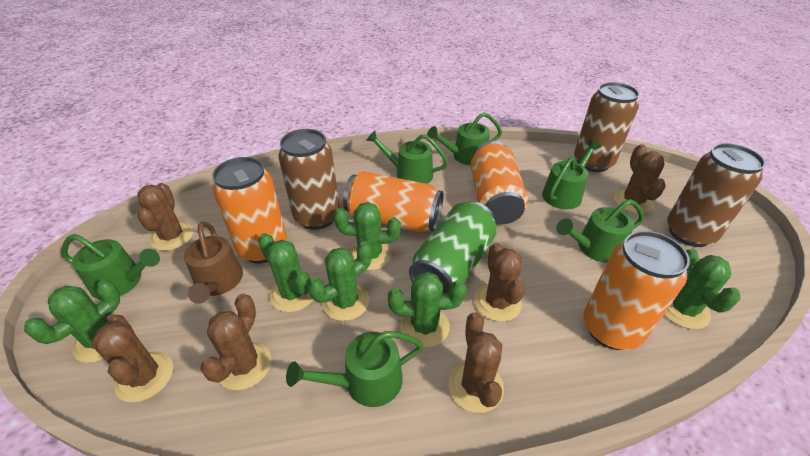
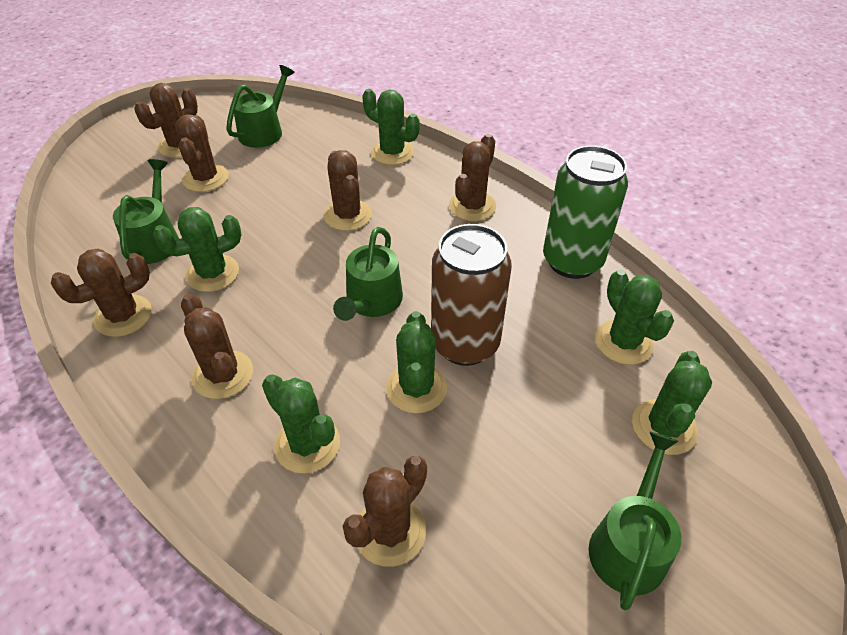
brown cactus: 6 -> 7
brown can: 3 -> 1
brown watering can: 1 -> 0
green watering can: 6 -> 4
orange can: 4 -> 0

